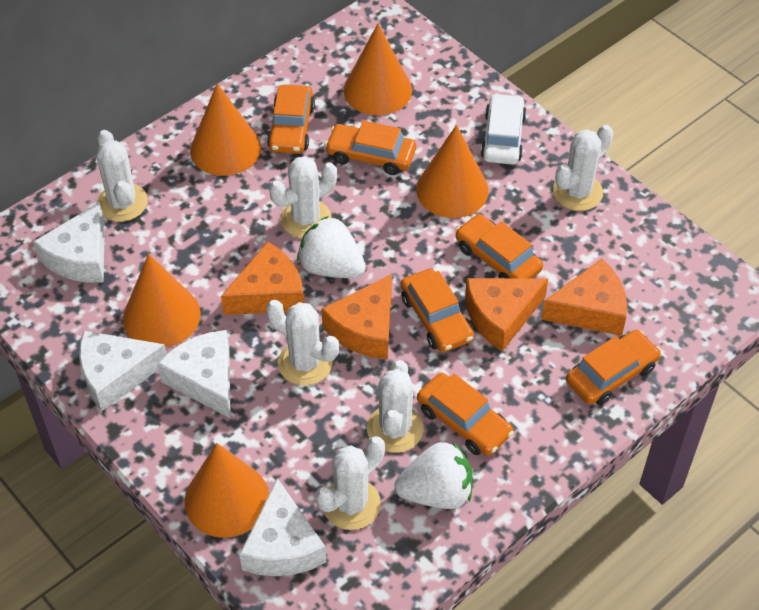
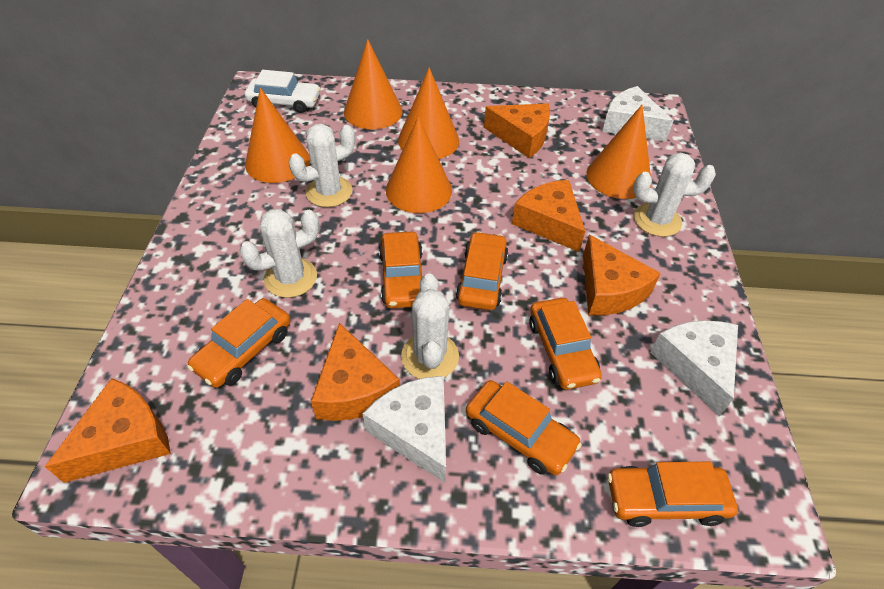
orange cheese: 4 -> 5
white cactus: 6 -> 4
white cheese: 4 -> 3
white strawberry: 2 -> 0

